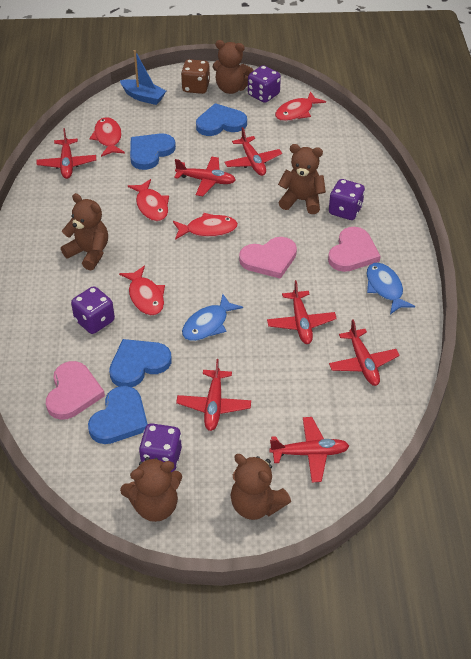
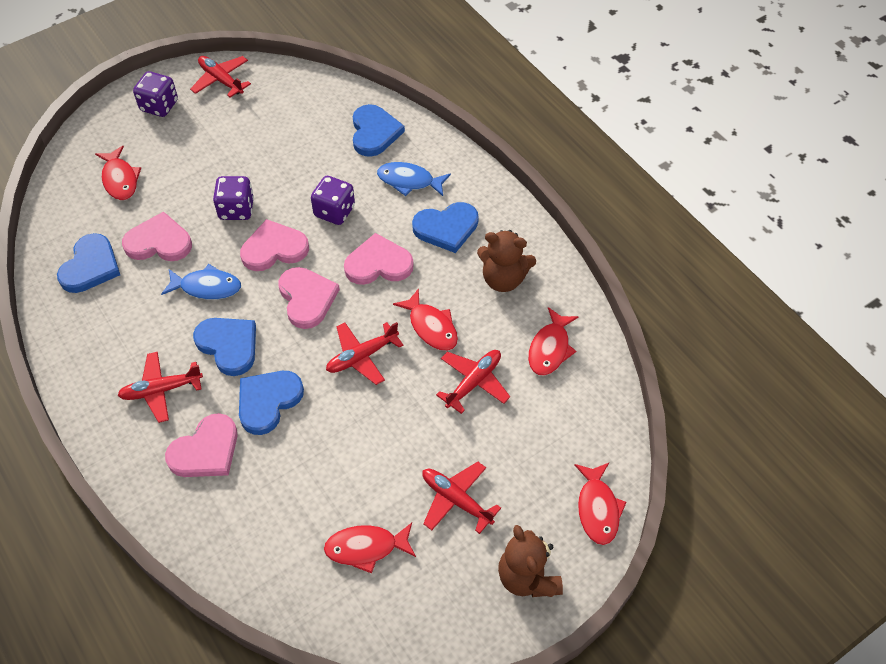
blue boat: 1 -> 0
blue heart: 4 -> 5
brown dice: 1 -> 0
brown teddy bear: 5 -> 2
pink heart: 3 -> 5
purple dice: 4 -> 3
red plane: 7 -> 5

